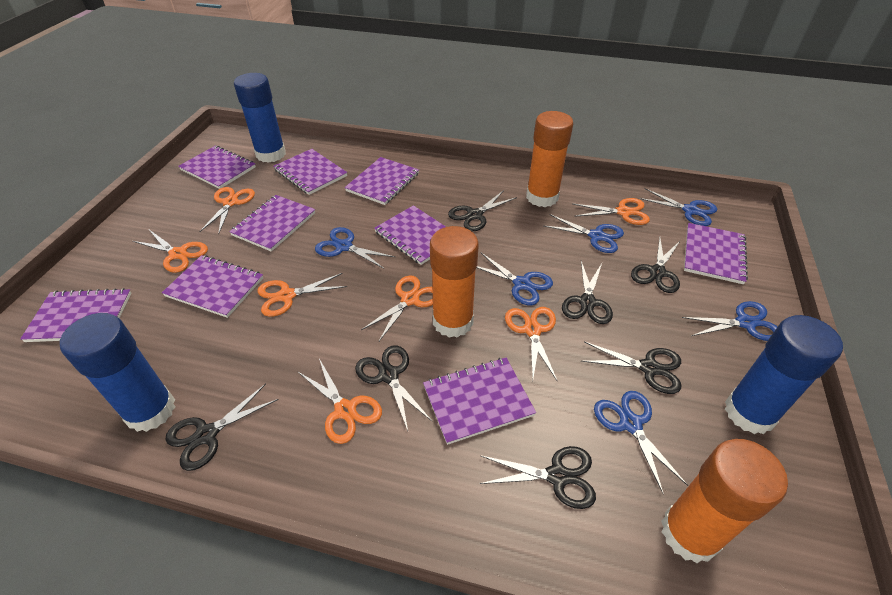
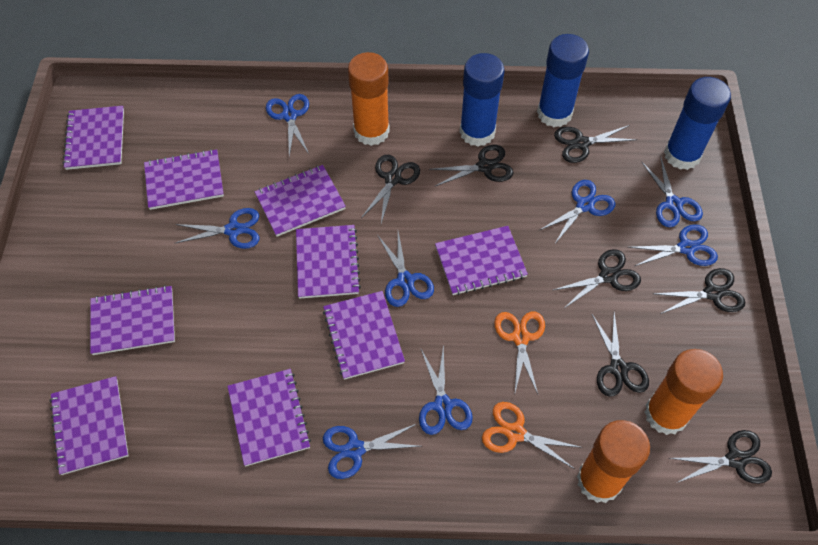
blue scissors: 6 -> 8
orange scissors: 7 -> 2

